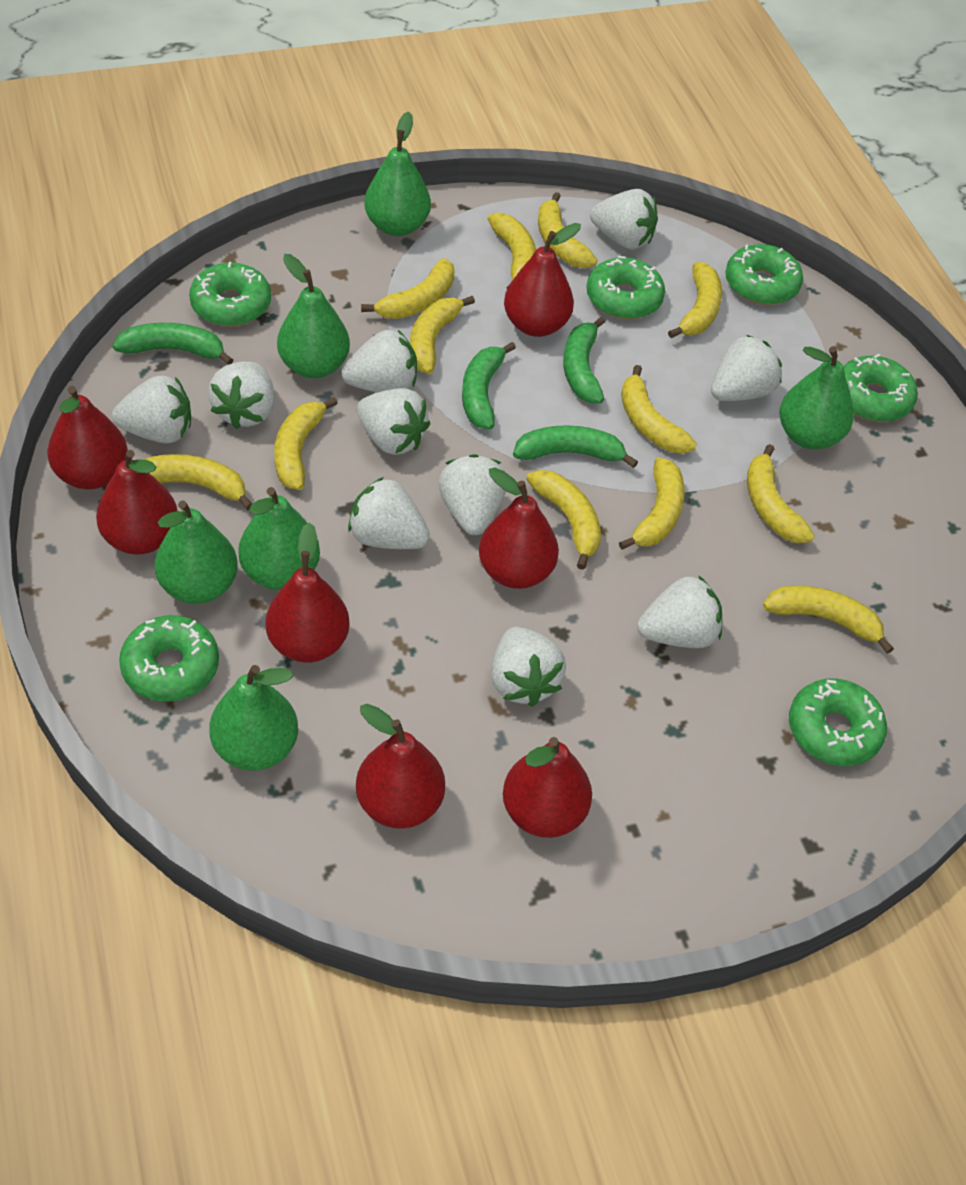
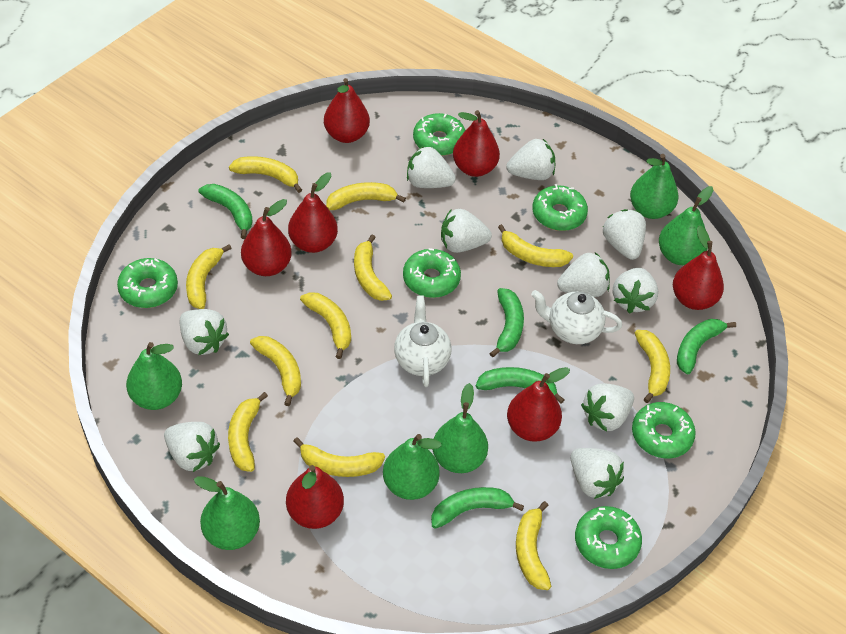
green banana: 4 -> 5
white teapot: 0 -> 2
yellow banana: 12 -> 11

